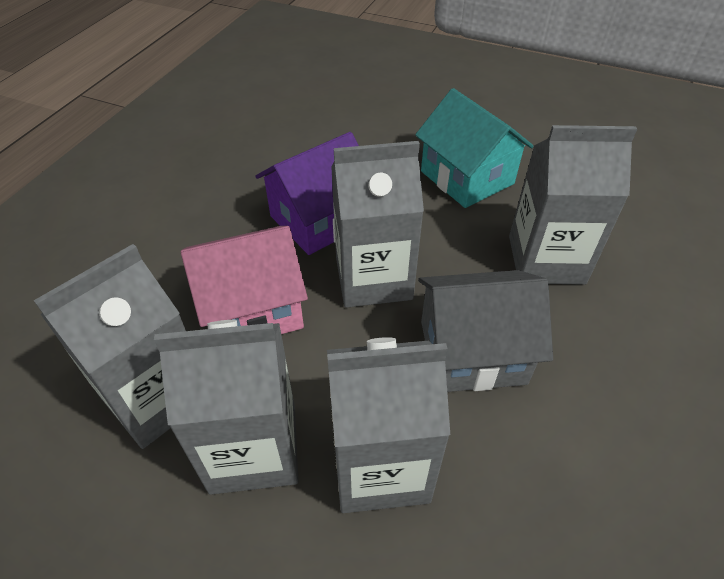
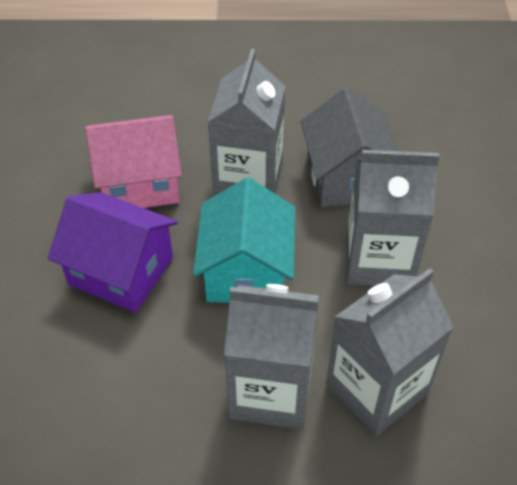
grey carton: 5 -> 4

